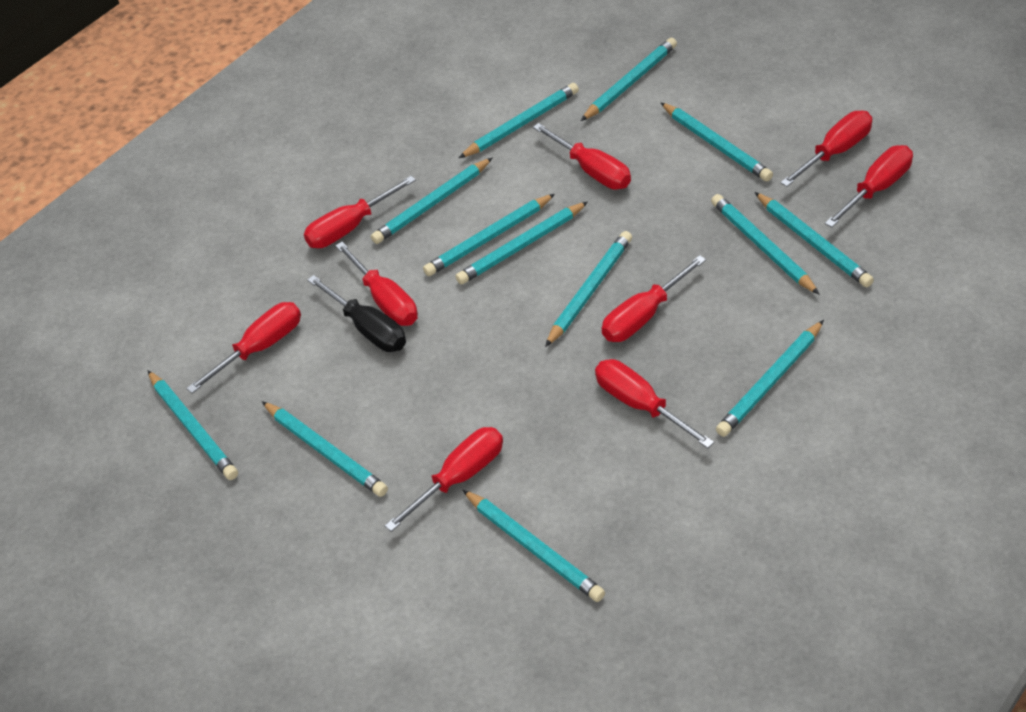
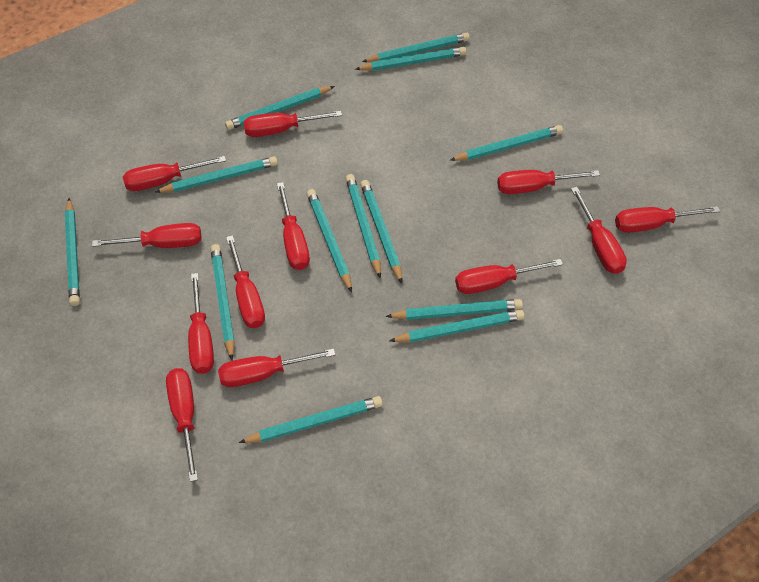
black screwdriver: 1 -> 0
red screwdriver: 9 -> 12

